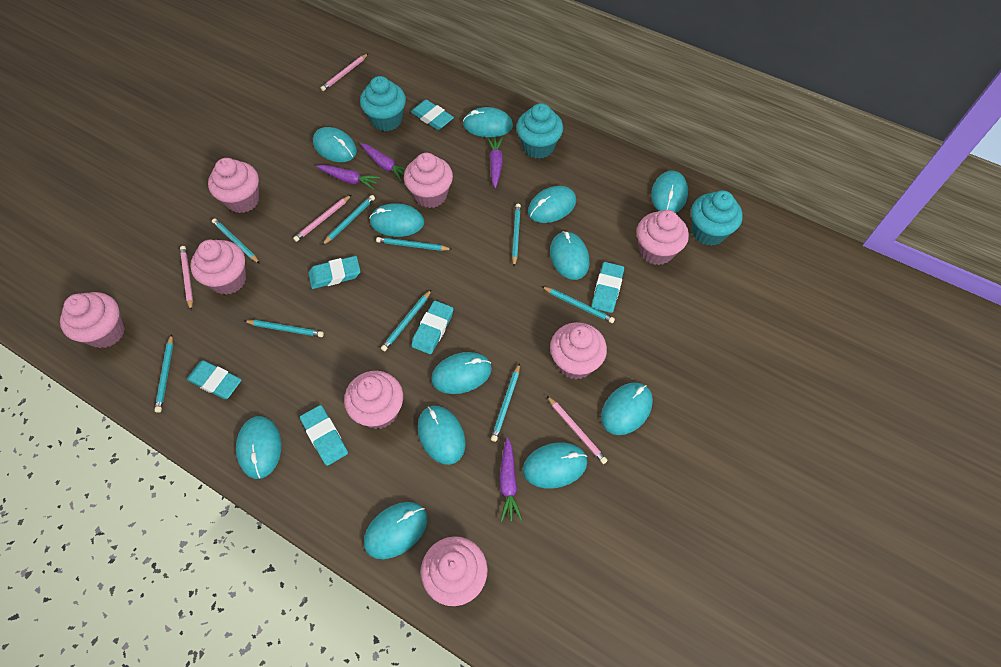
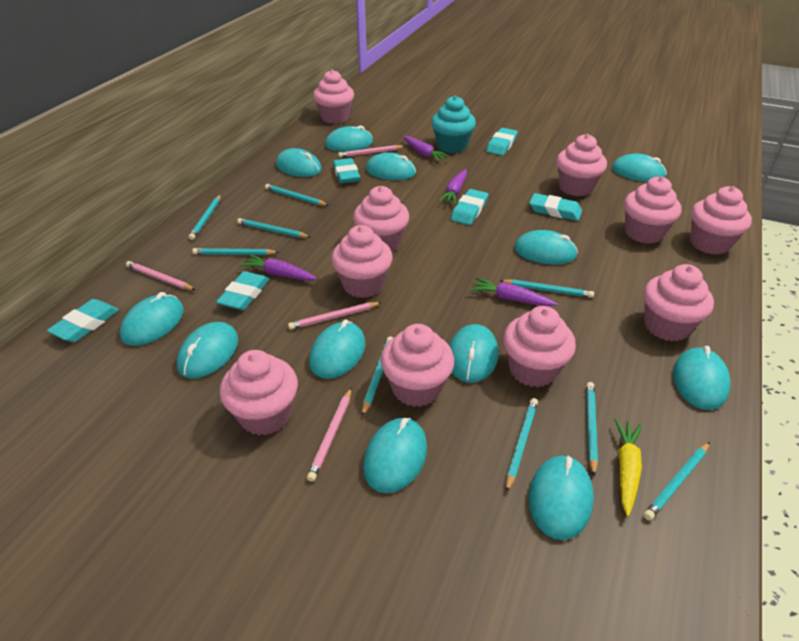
pink cupcake: 8 -> 10
turquoise cupcake: 3 -> 1
yellow carrot: 0 -> 1

